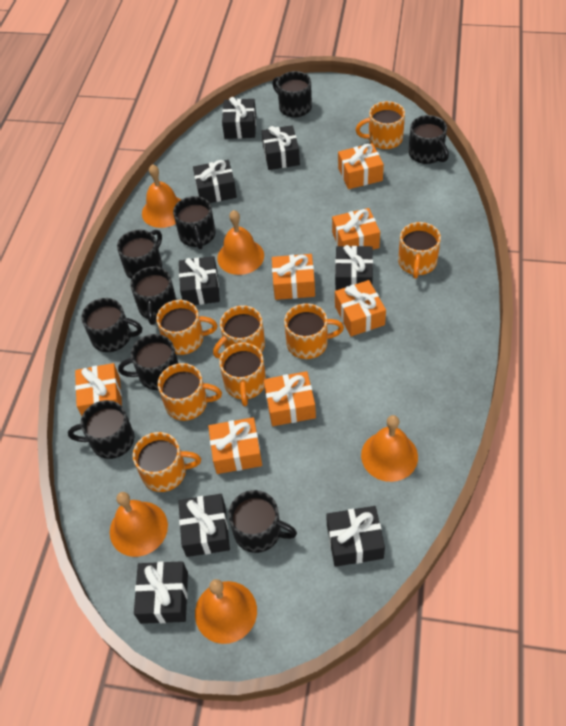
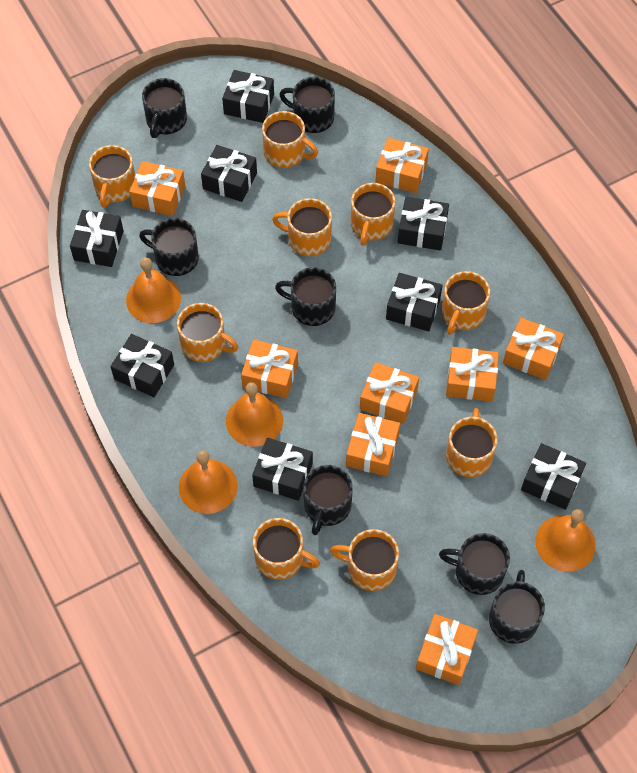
black mug: 9 -> 7
orange bell: 5 -> 4
orange gift: 7 -> 8
orange mug: 8 -> 9

